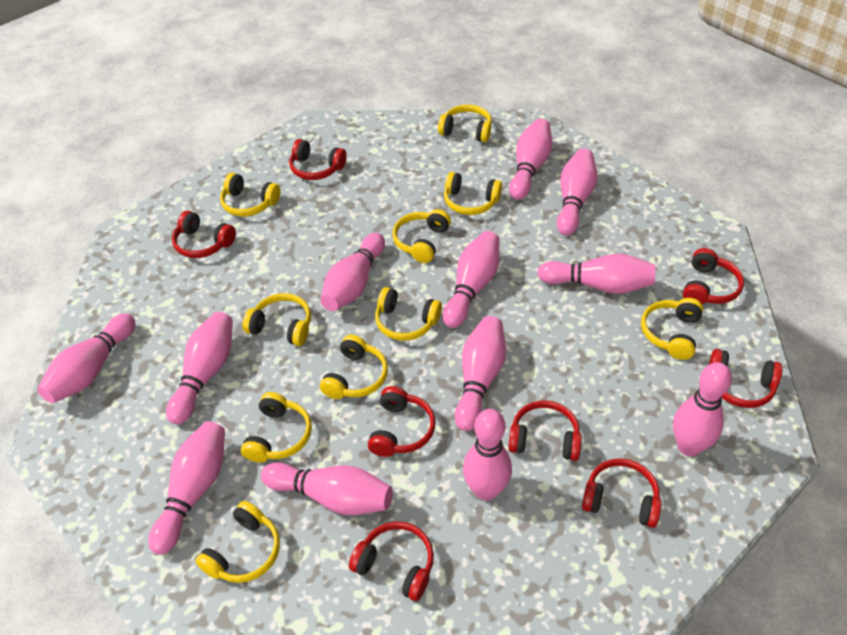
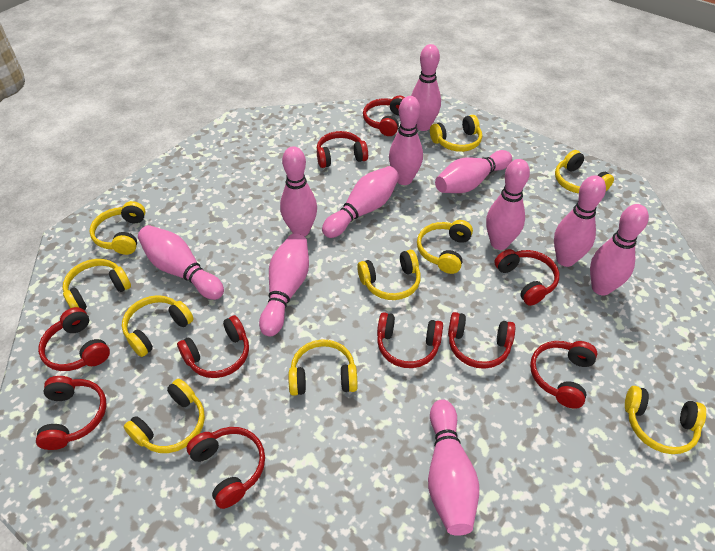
pink bowling pin: 12 -> 11
red headphones: 8 -> 10

